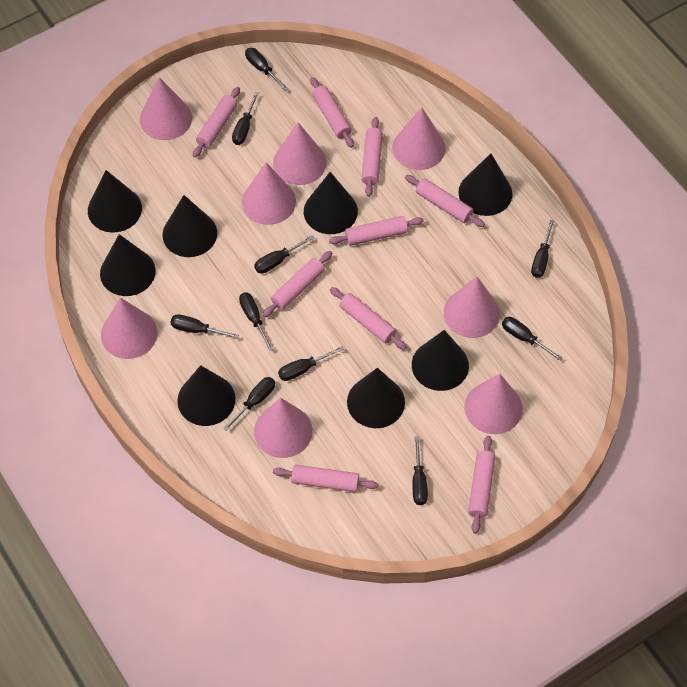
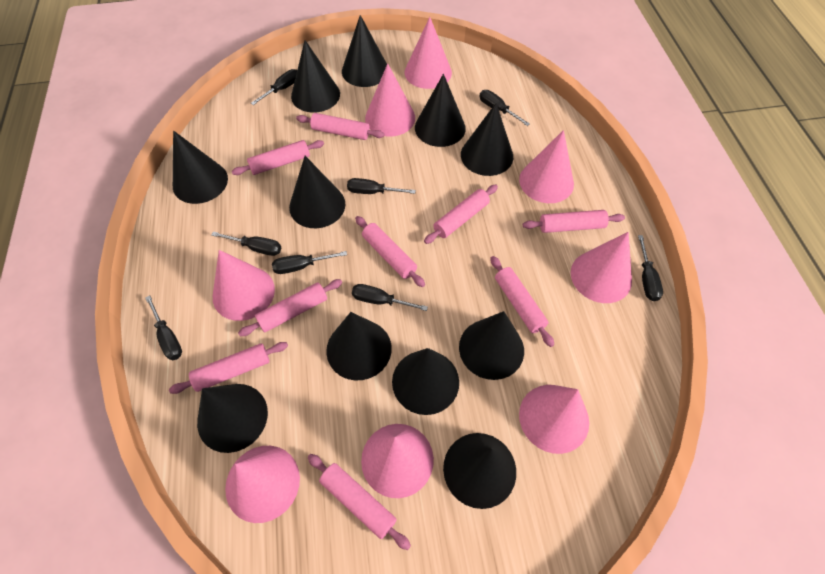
black cone: 8 -> 11
black screwdriver: 10 -> 8

